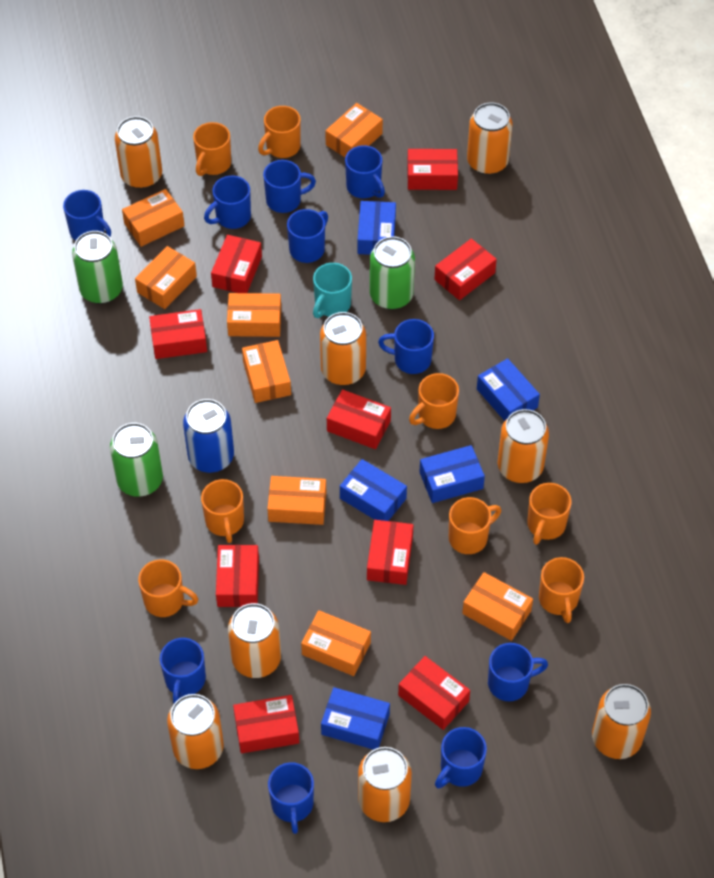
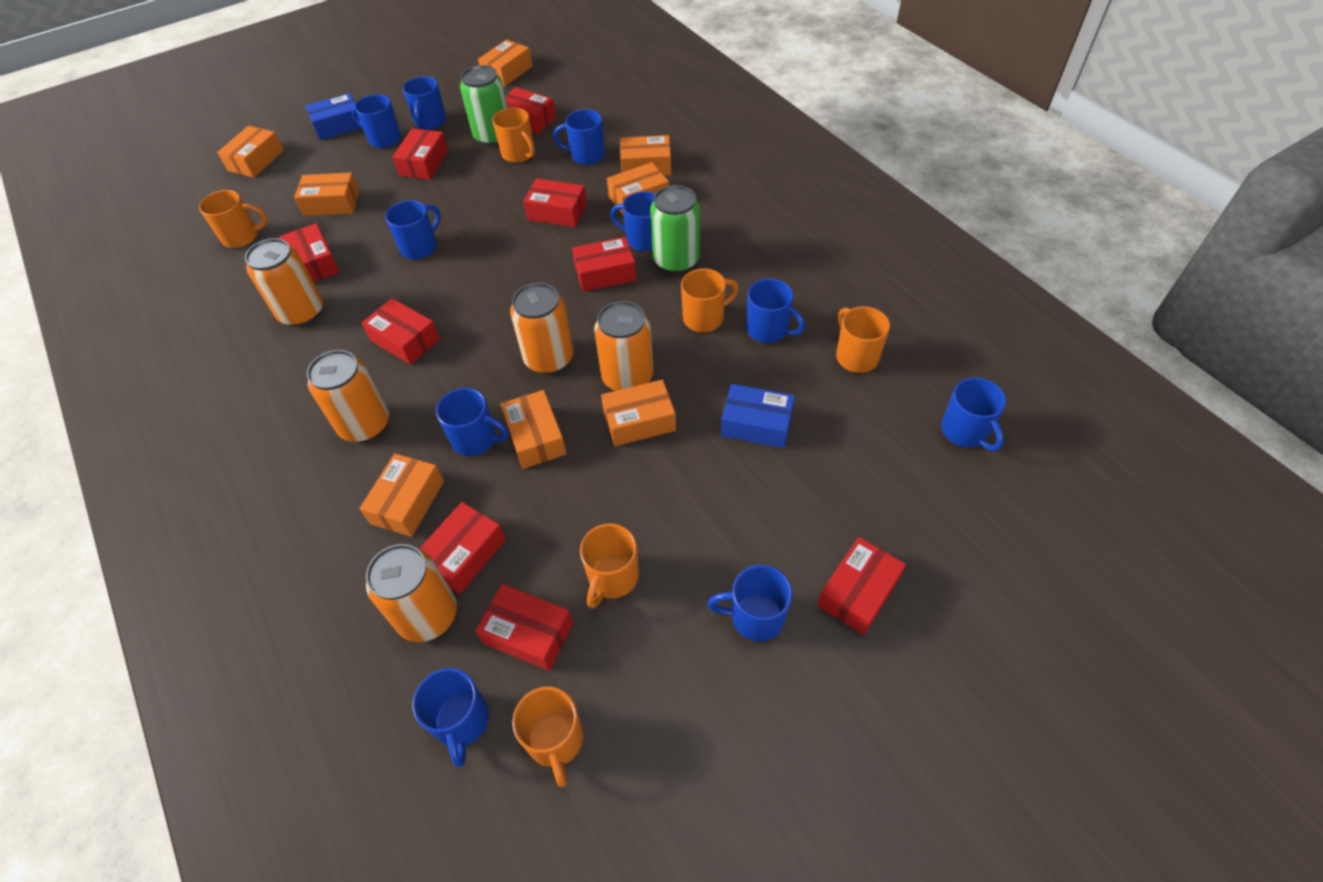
blue box: 5 -> 2
blue can: 1 -> 0
green can: 3 -> 2
orange can: 8 -> 5
orange mug: 8 -> 6
turquoise mug: 1 -> 0

